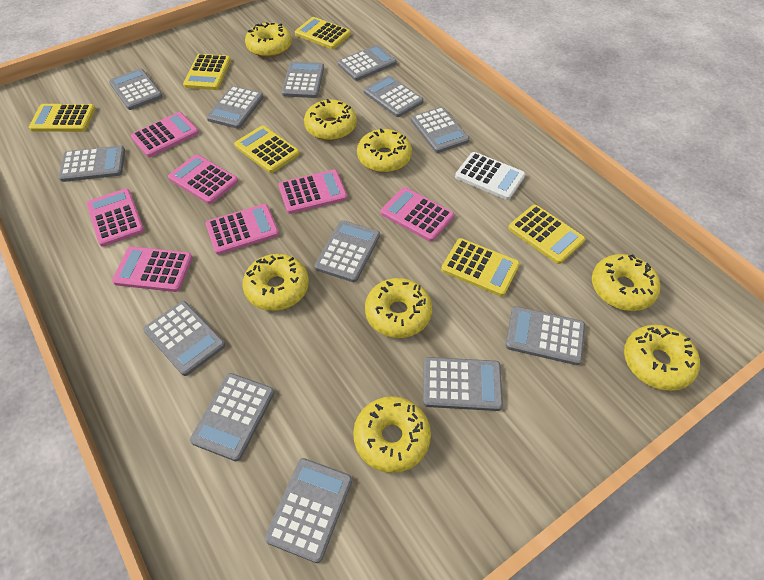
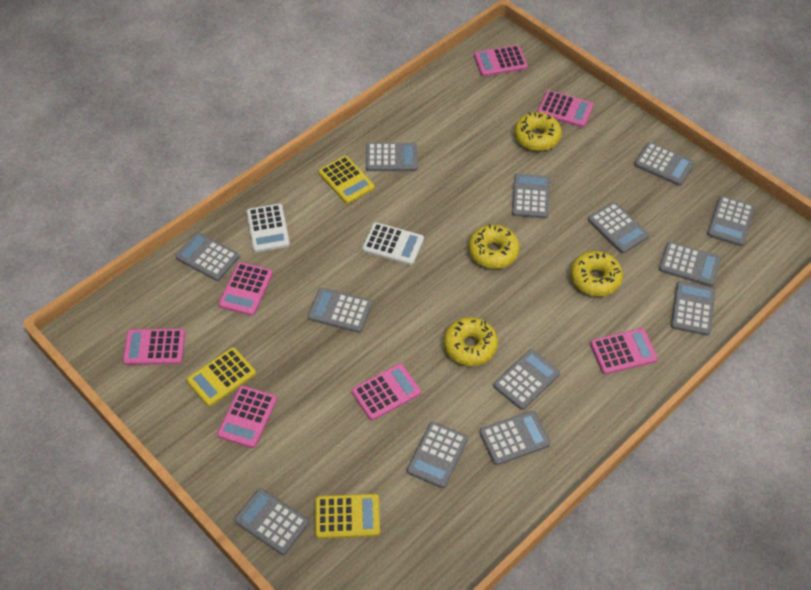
white calculator: 1 -> 2
yellow calculator: 6 -> 3
yellow donut: 8 -> 4

